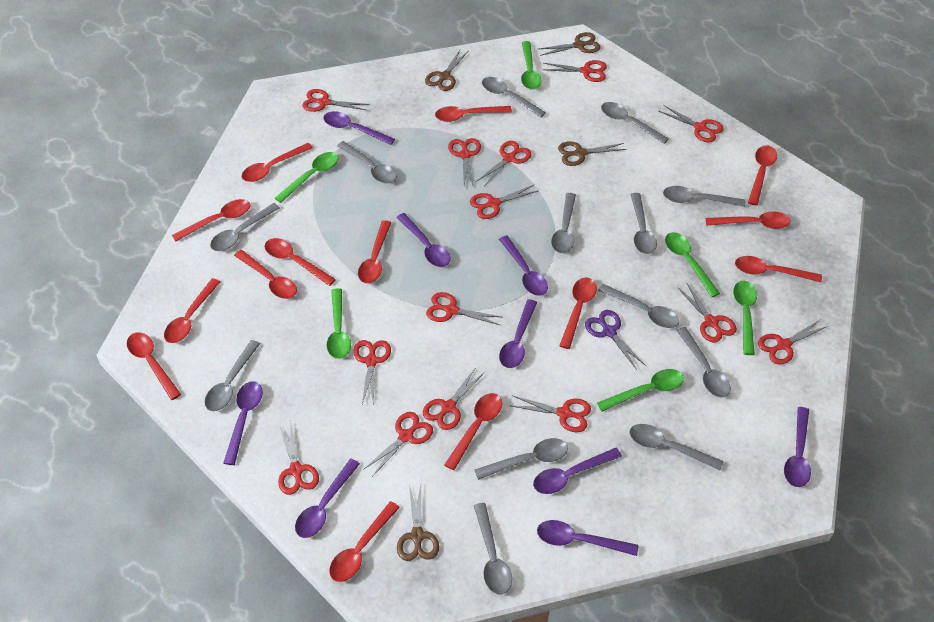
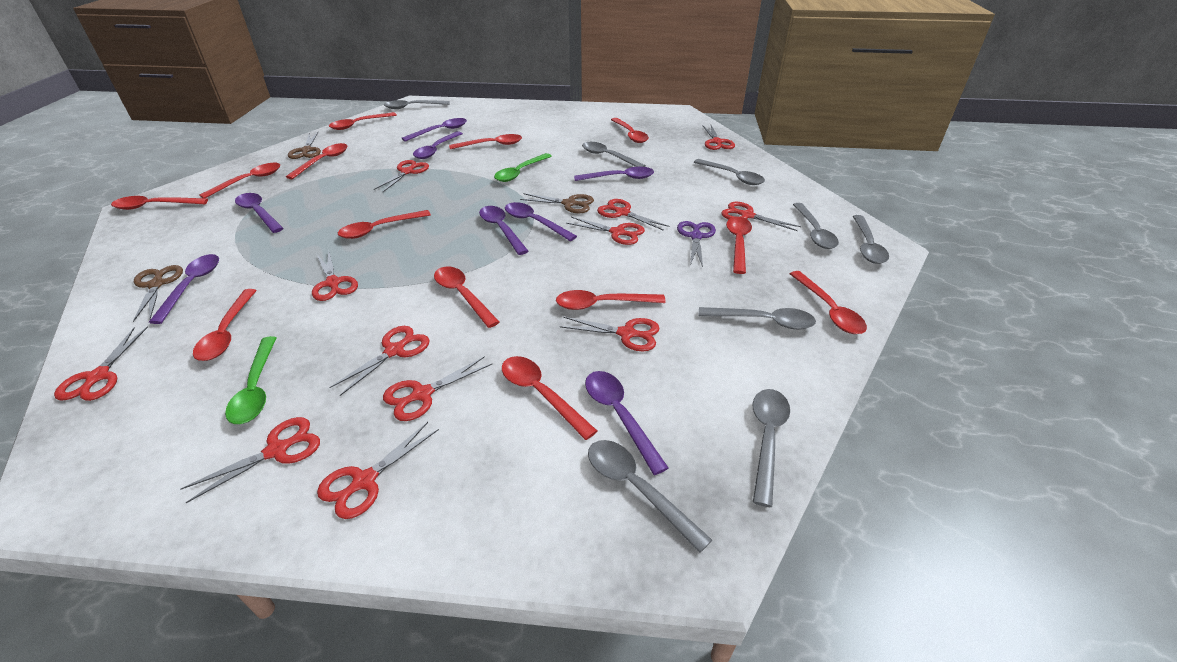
brown scissors: 4 -> 3
green spoon: 6 -> 2
grey spoon: 13 -> 8
purple spoon: 9 -> 8
red scissors: 14 -> 12
red spoon: 14 -> 13

